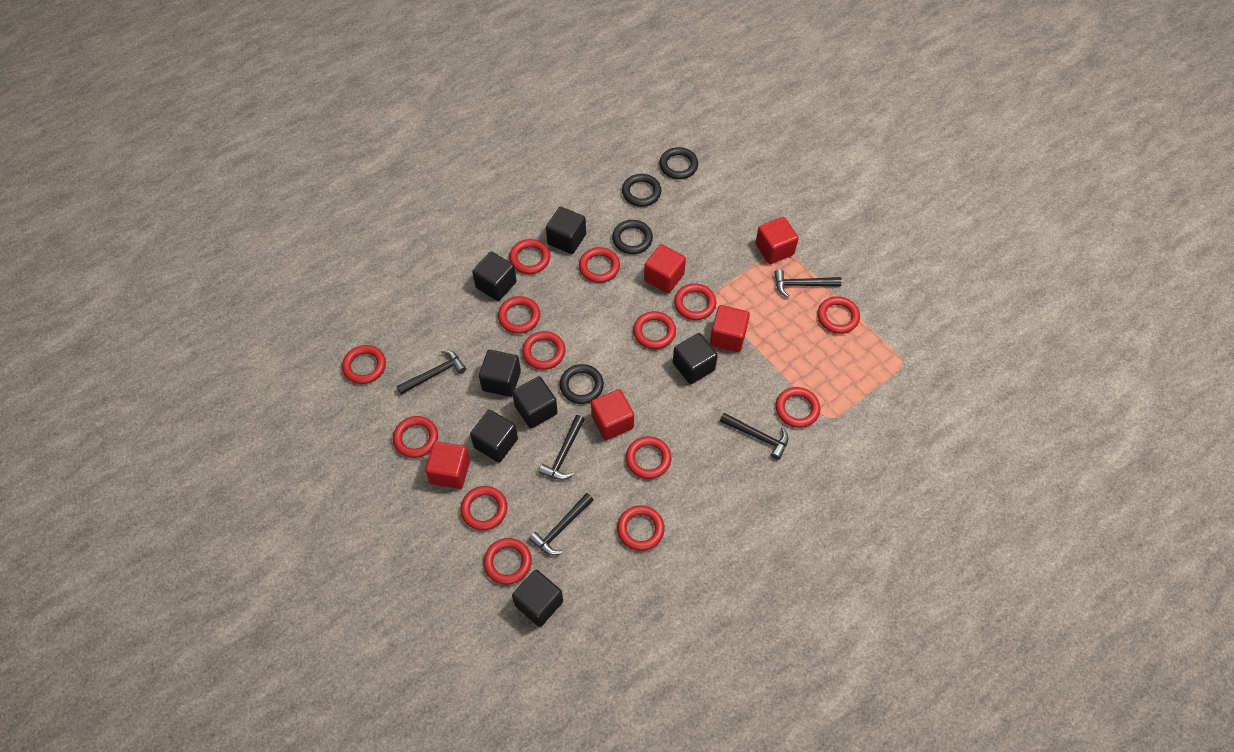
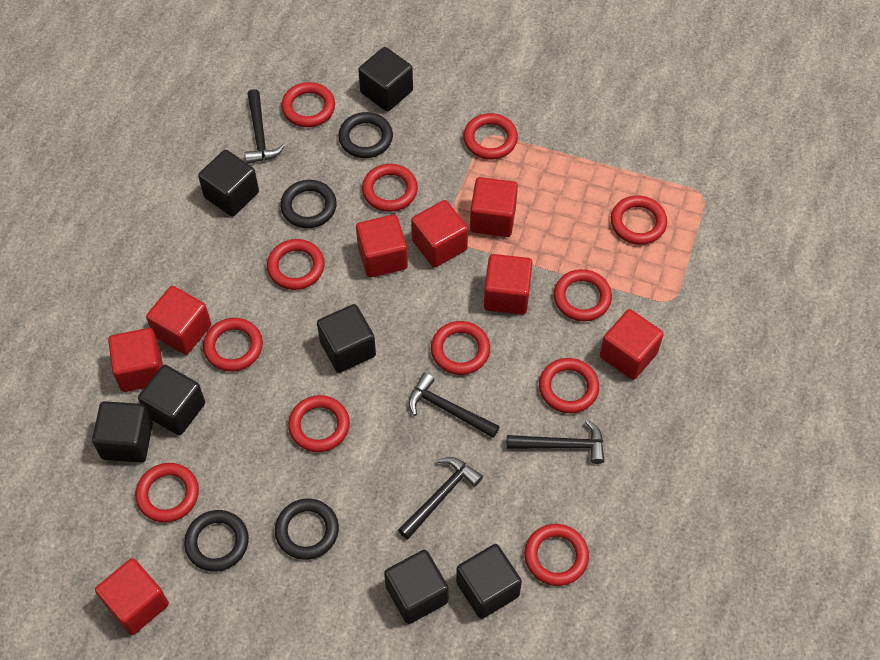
black hammer: 5 -> 4
red cube: 5 -> 8
red ring: 14 -> 12

